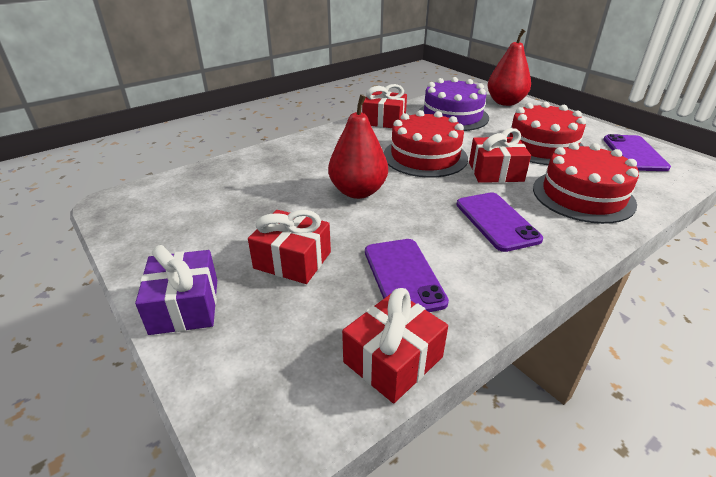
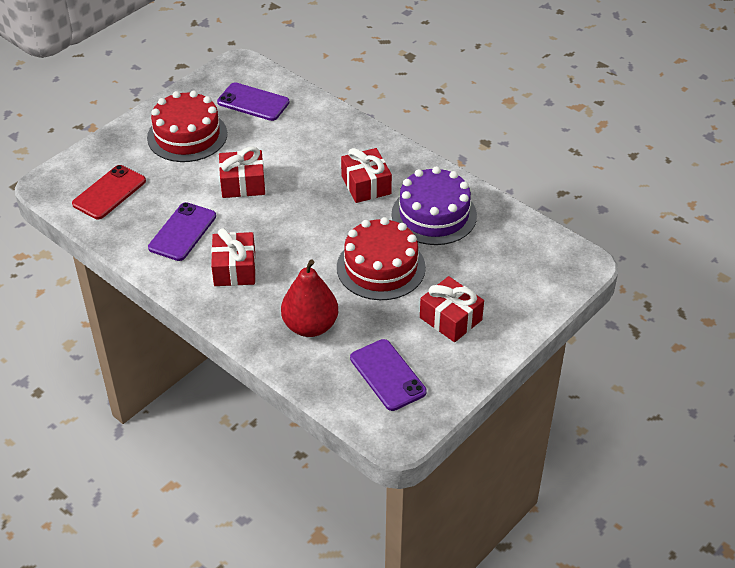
purple gift: 1 -> 0
red cake: 3 -> 2
red pear: 2 -> 1
red phone: 0 -> 1

